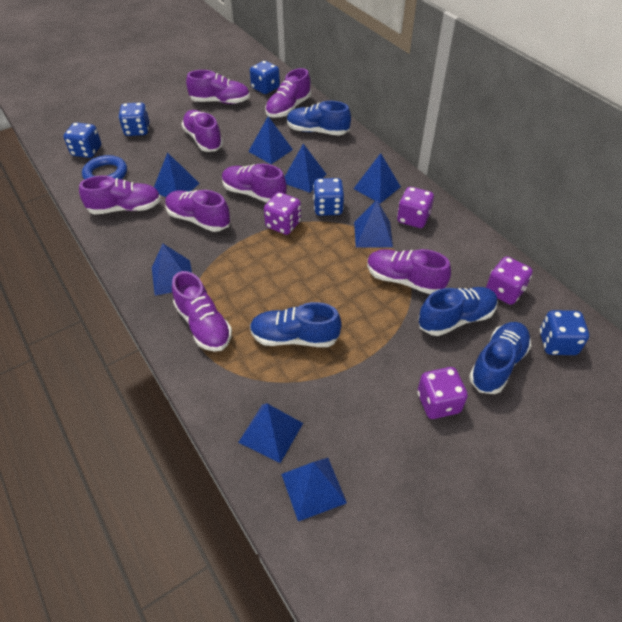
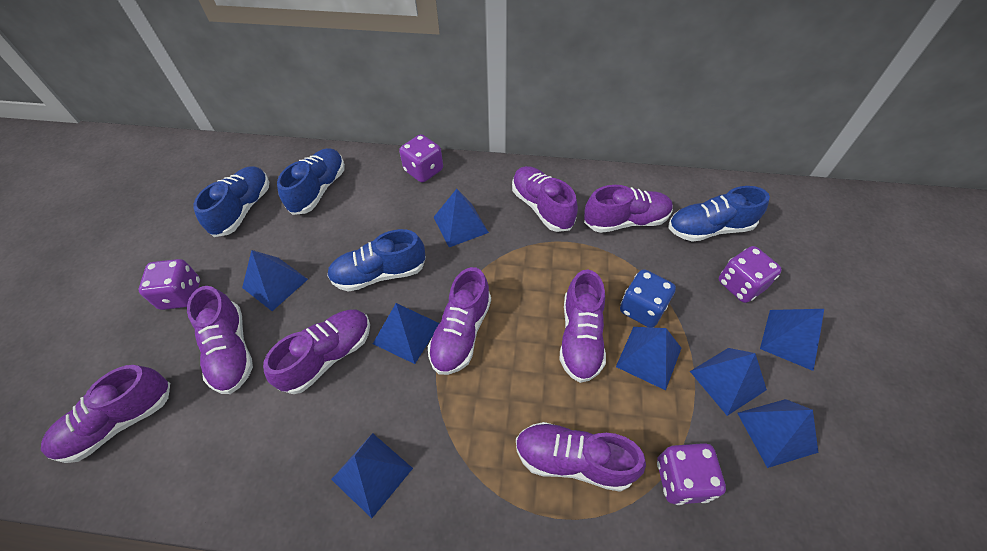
blue dice: 5 -> 1
blue ring: 1 -> 0

